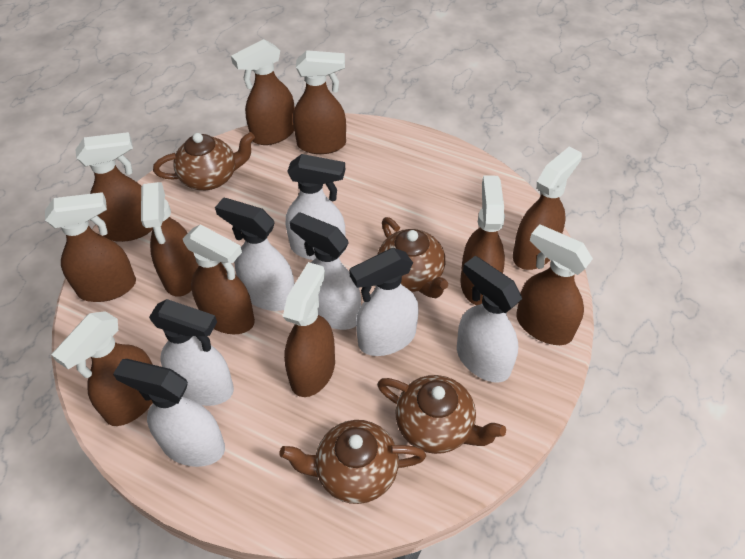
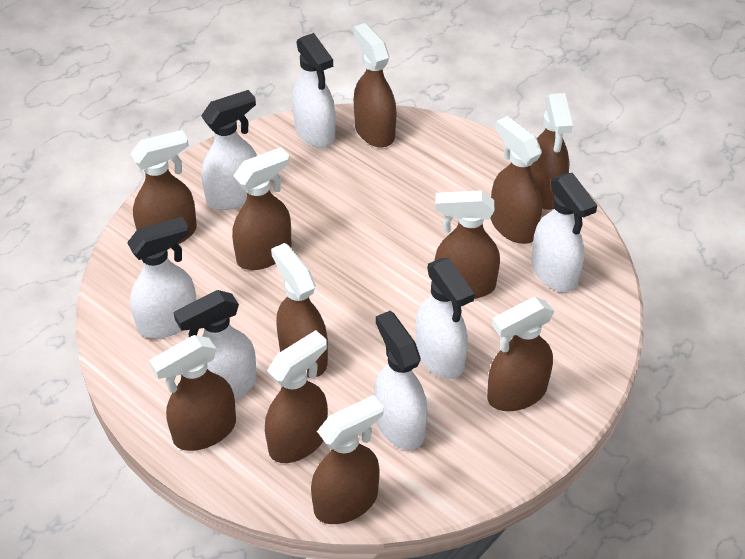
brown teapot: 4 -> 0

